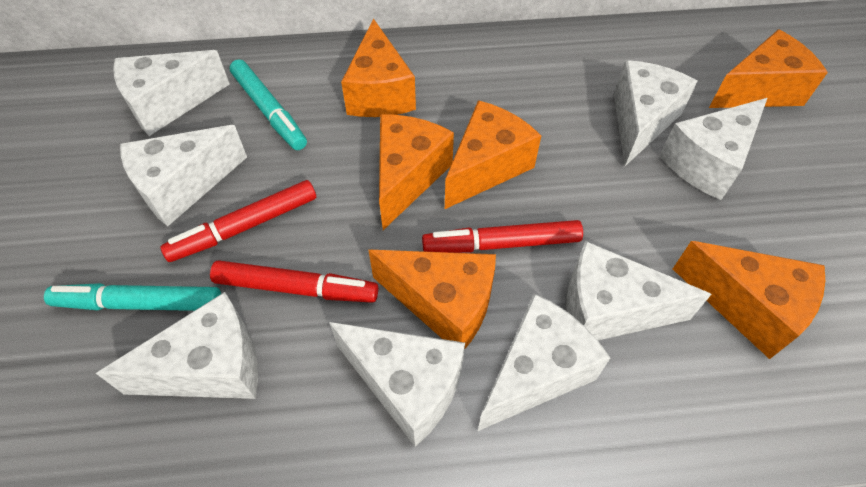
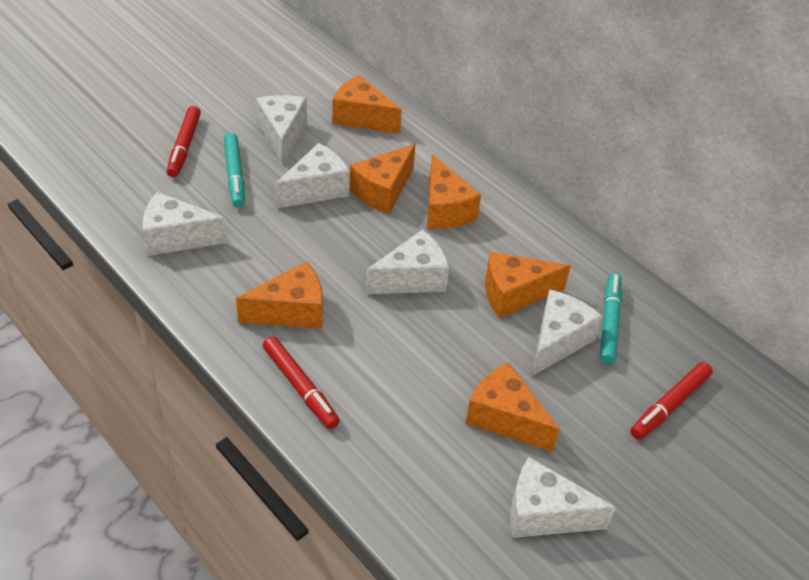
white cheese: 8 -> 6

